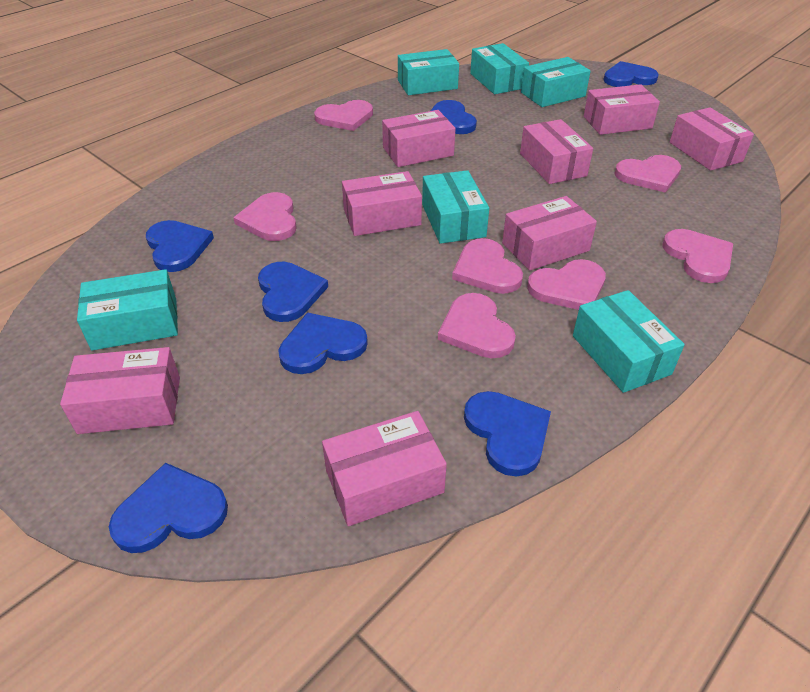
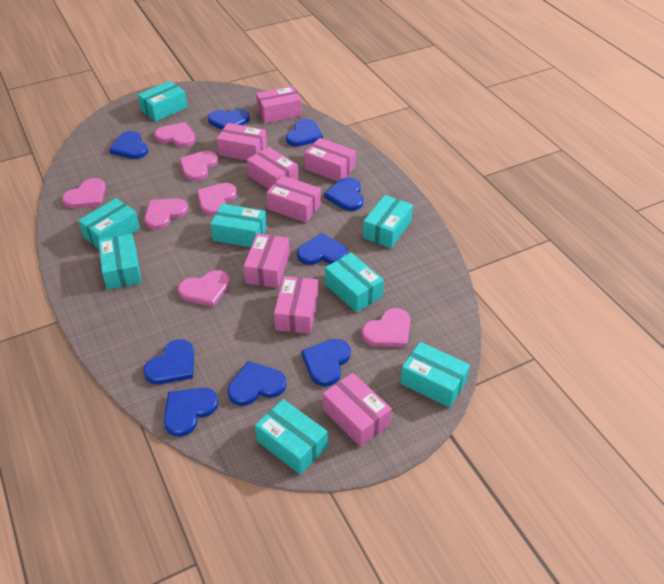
blue heart: 7 -> 9
turquoise box: 6 -> 8

